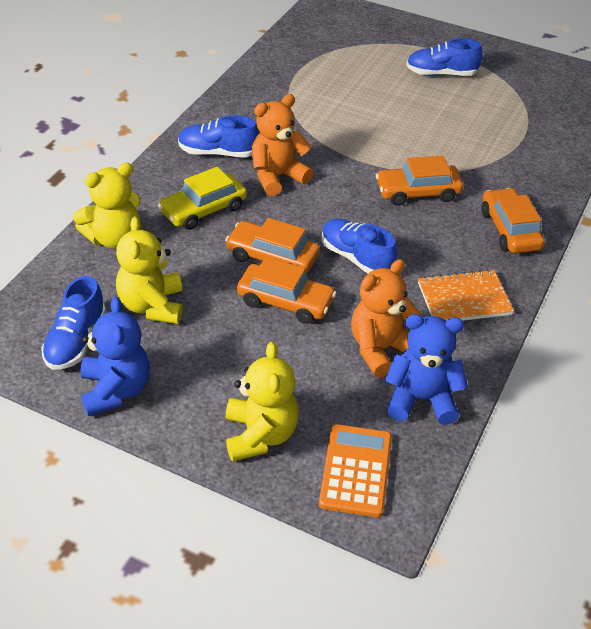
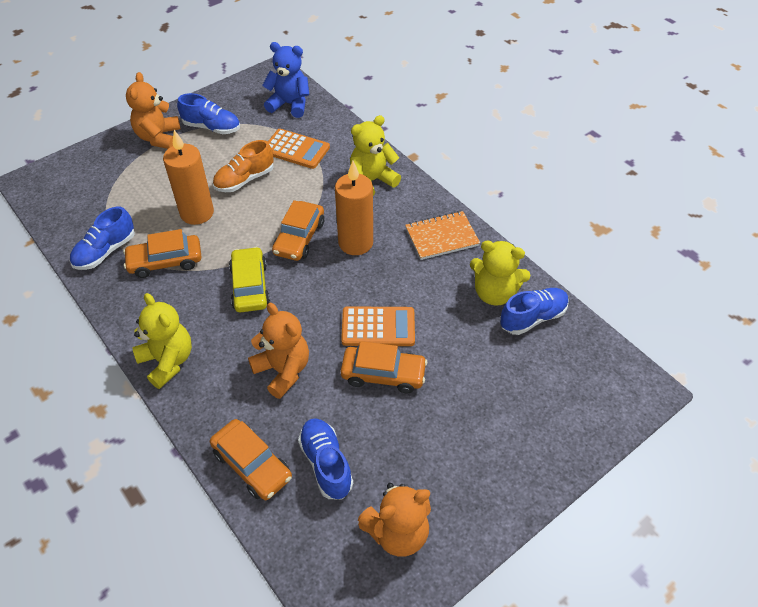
blue teddy bear: 2 -> 1
orange calculator: 1 -> 2
orange candle: 0 -> 2
orange shoe: 0 -> 1
orange teddy bear: 2 -> 3

